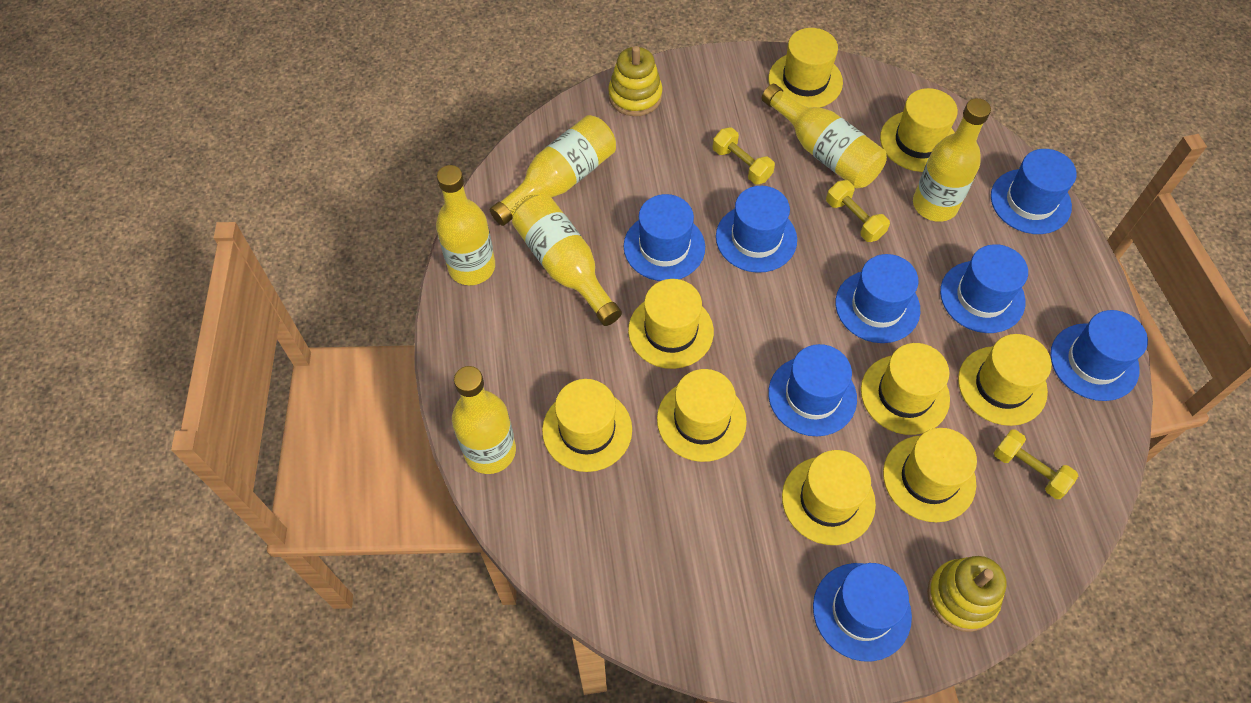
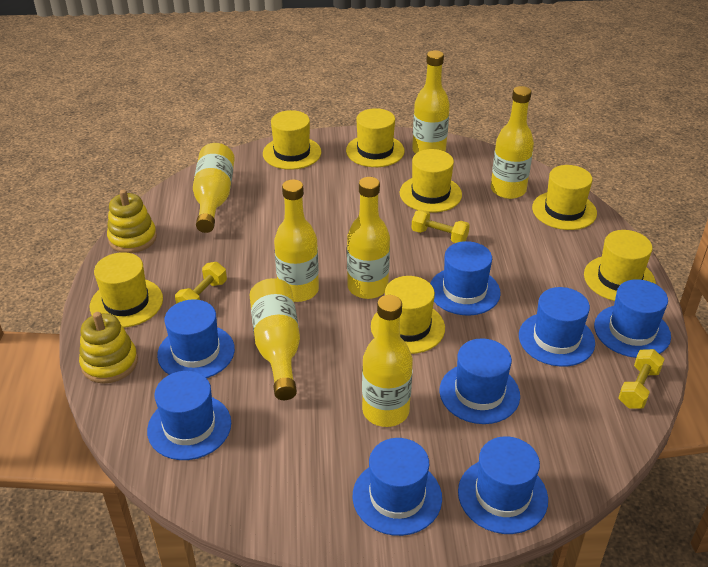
yellow bottle: 6 -> 7
yellow hat: 9 -> 7

